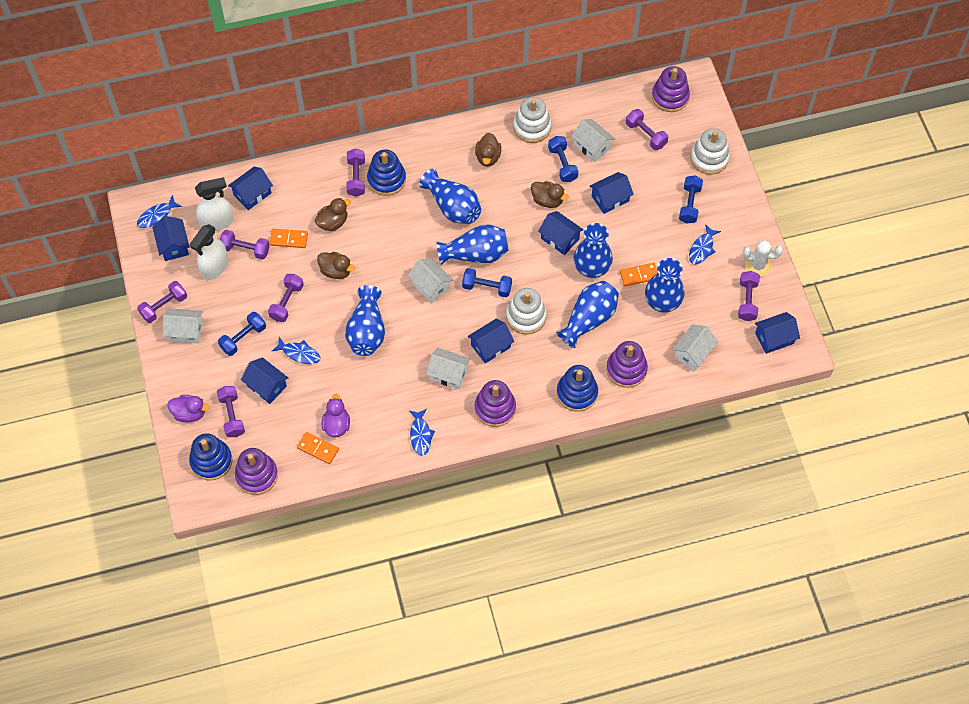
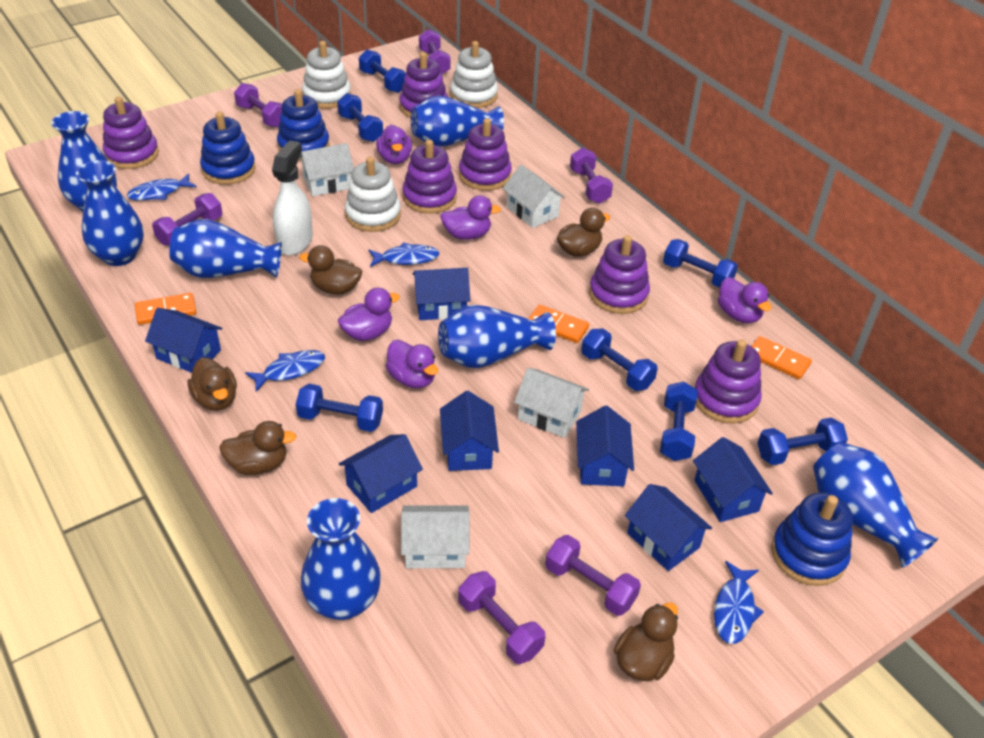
blue dumbbell: 4 -> 7
blue vase: 6 -> 7
brown duck: 4 -> 5
purple duck: 2 -> 5
purple dumbbell: 7 -> 6
purple stacking toy: 4 -> 6
white cactus: 1 -> 0
white house: 5 -> 4
white spray bottle: 2 -> 1

